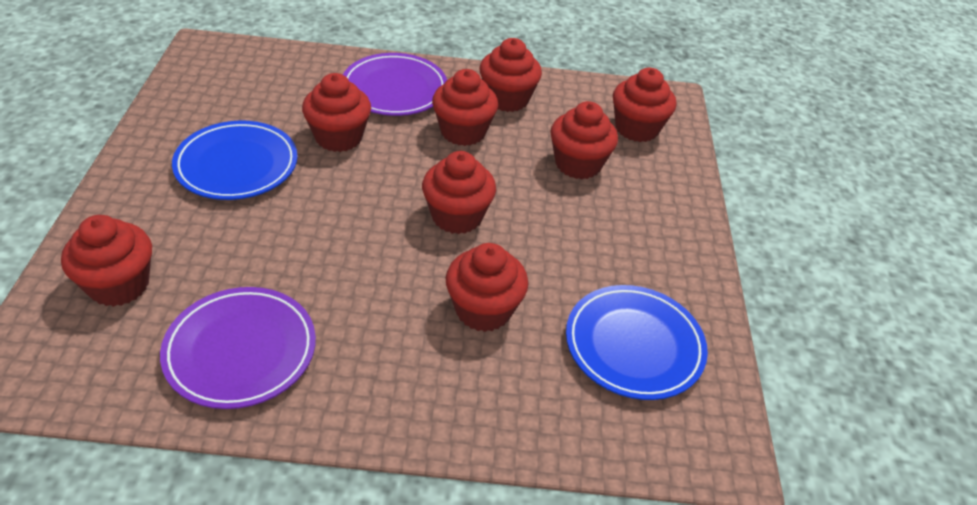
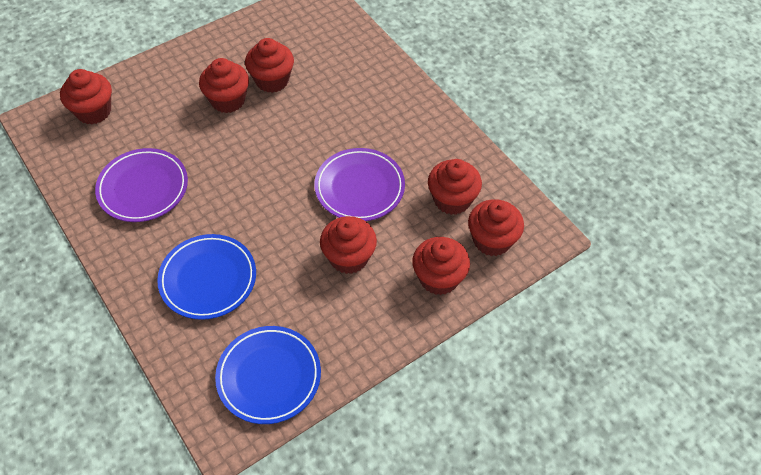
red cupcake: 8 -> 7

